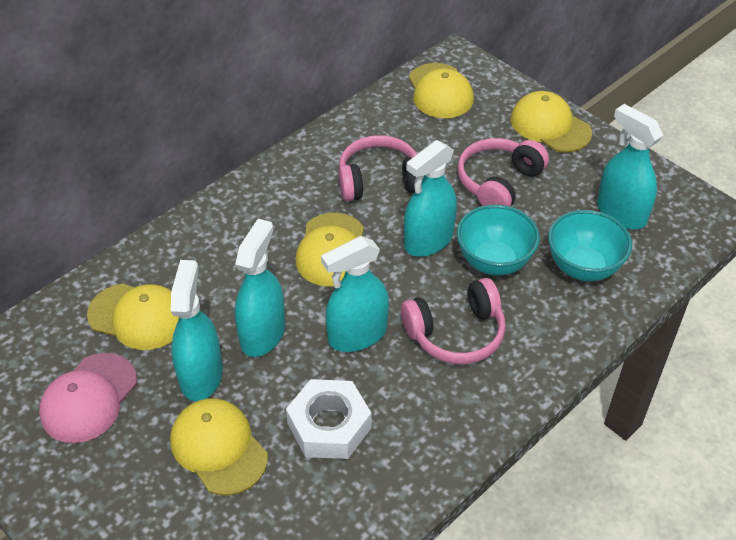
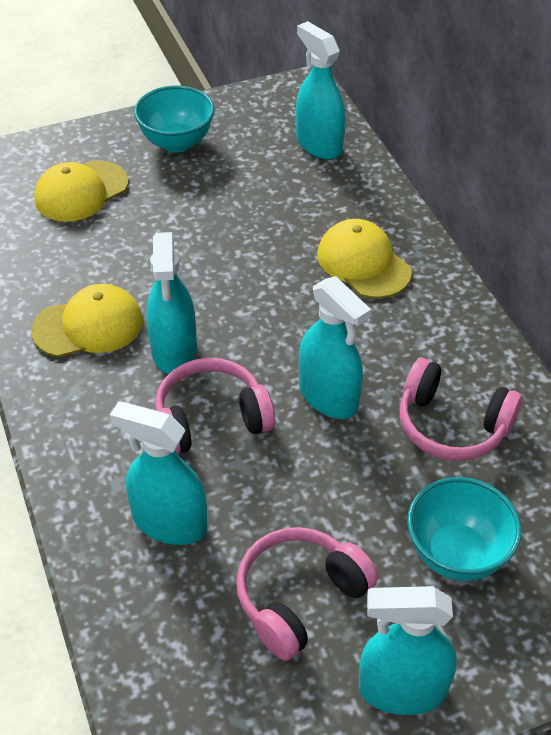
pink cap: 1 -> 0
white nut: 1 -> 0
yellow cap: 5 -> 3

